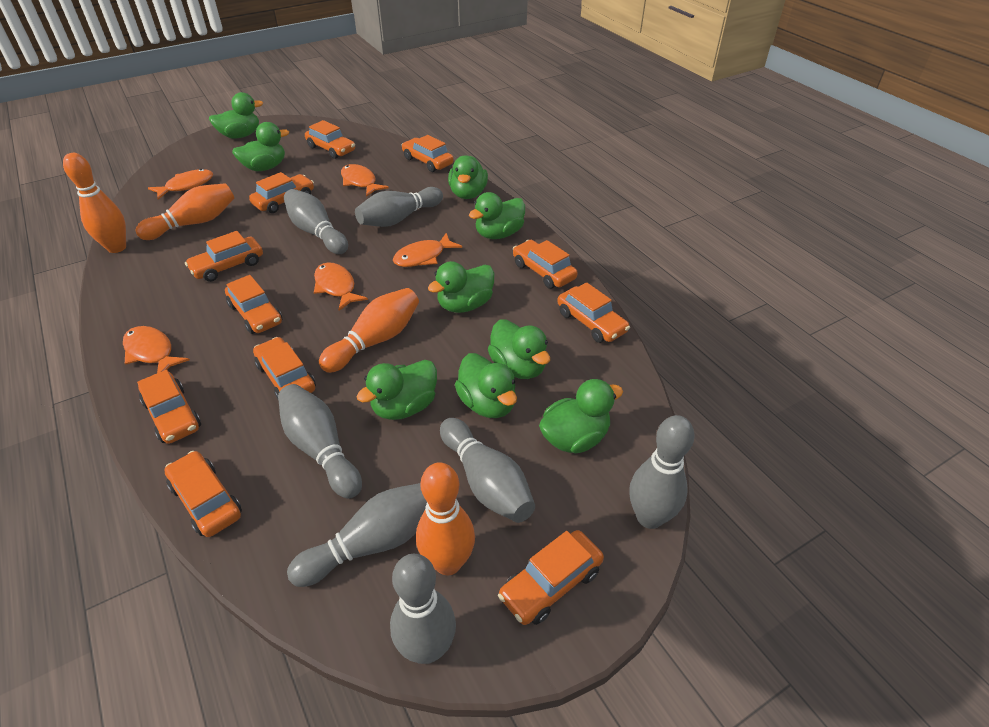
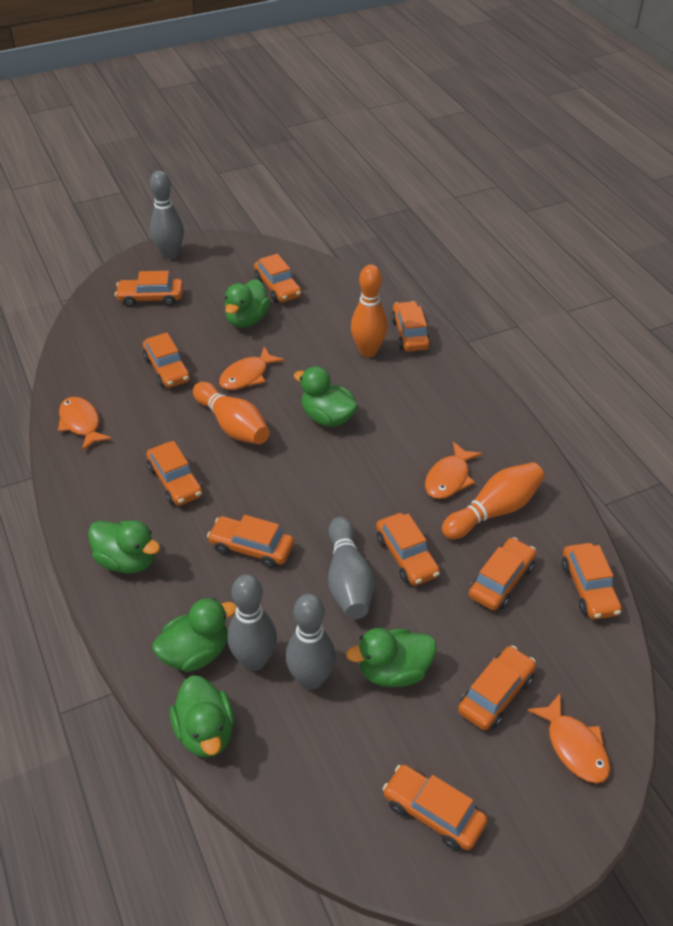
green duck: 9 -> 6
grey bowling pin: 7 -> 4
orange bowling pin: 4 -> 3
orange fish: 5 -> 4

